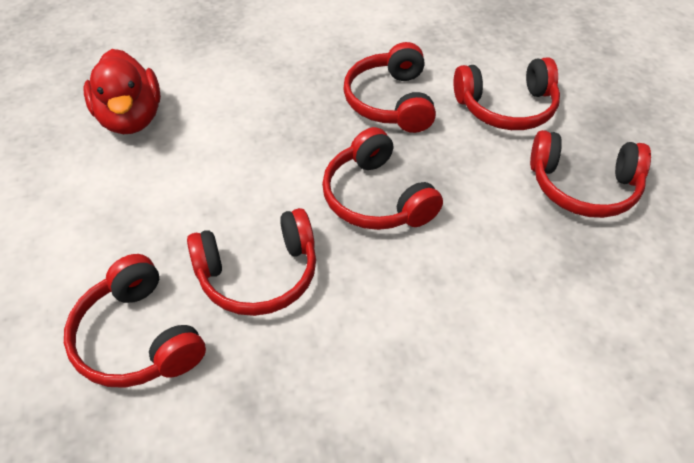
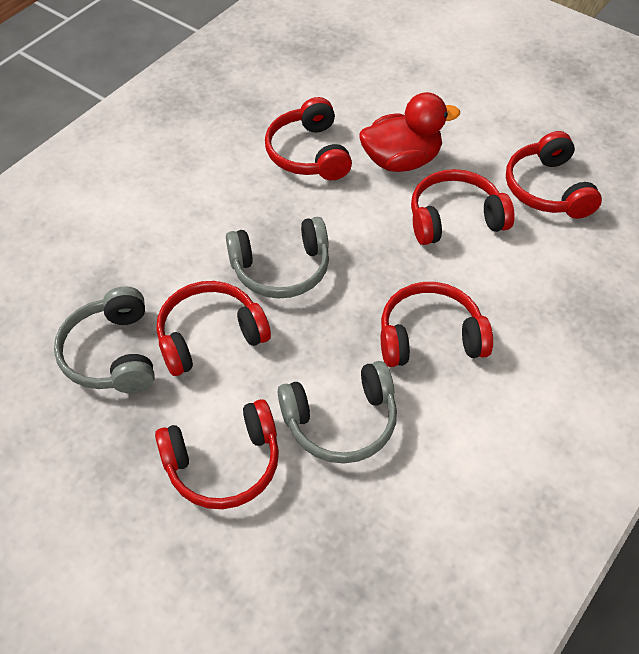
grey headphones: 0 -> 3

